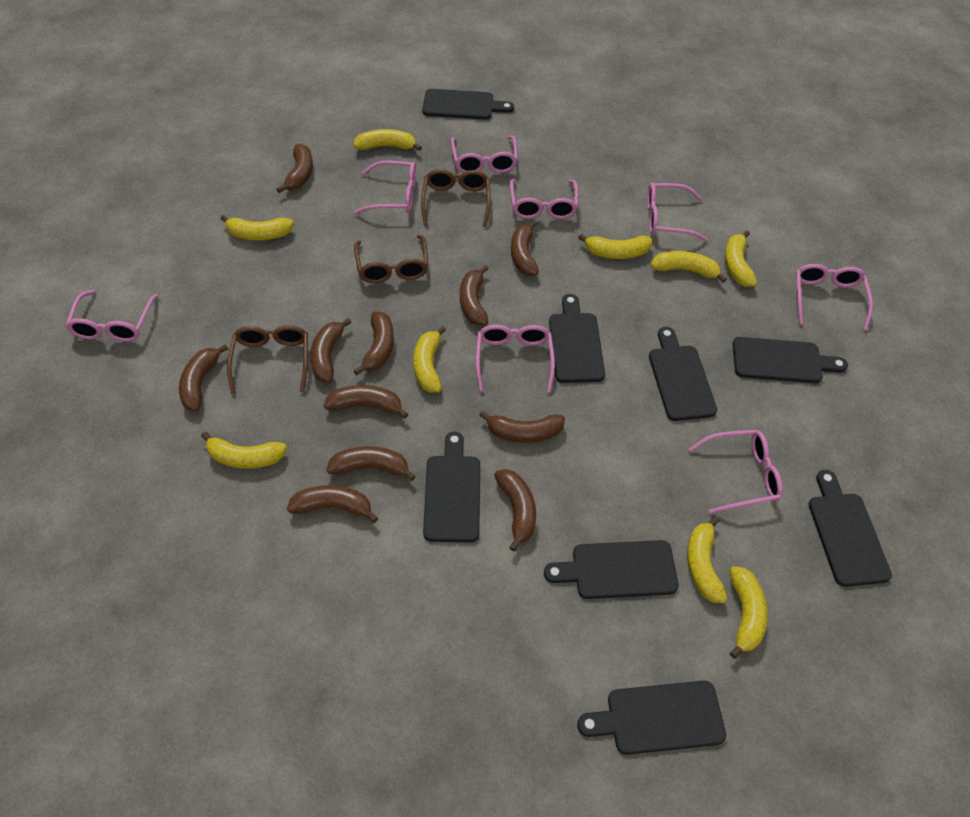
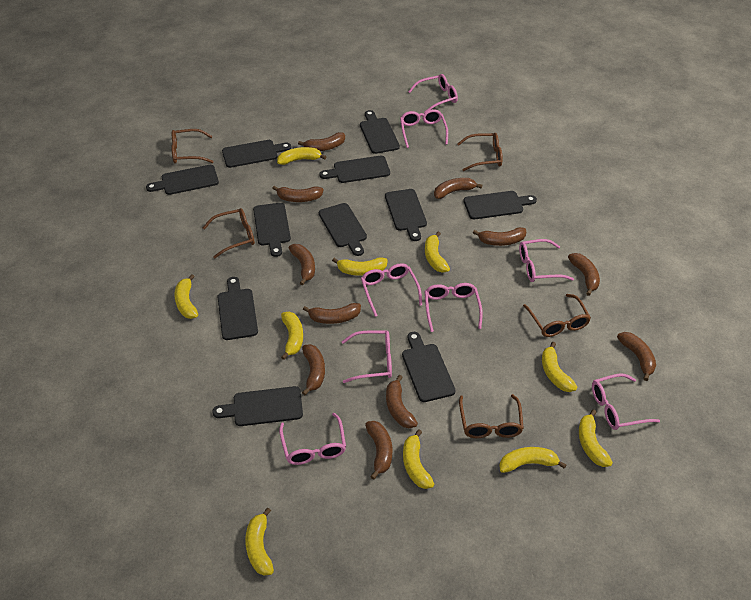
black cutting board: 8 -> 11
brown glasses: 3 -> 5
yellow banana: 9 -> 10

